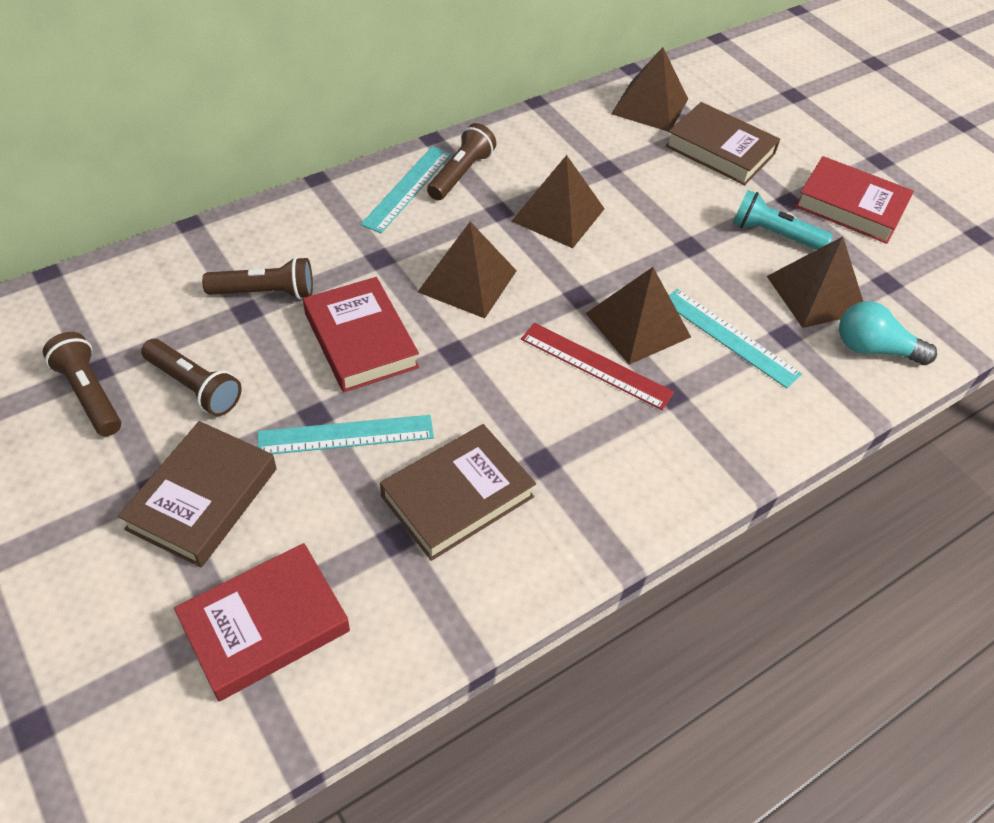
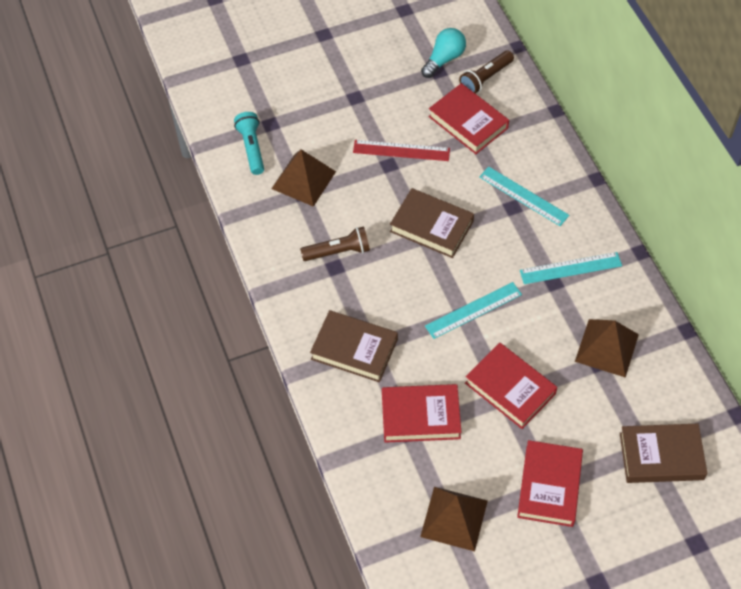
brown flashlight: 4 -> 2
brown pyramid: 5 -> 3
red book: 3 -> 4

